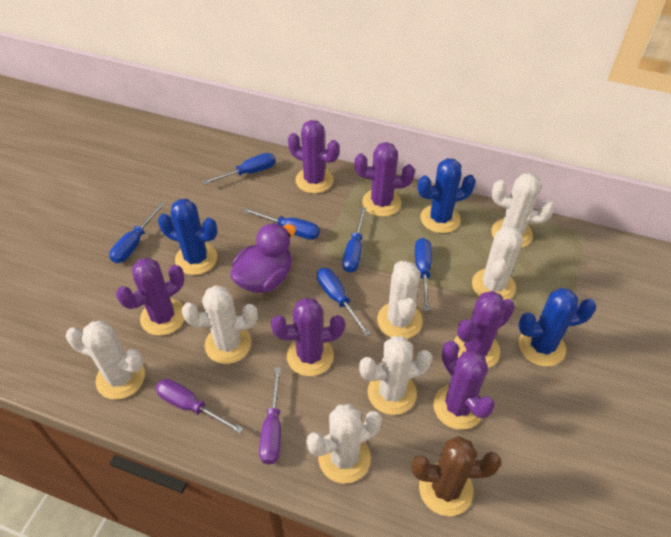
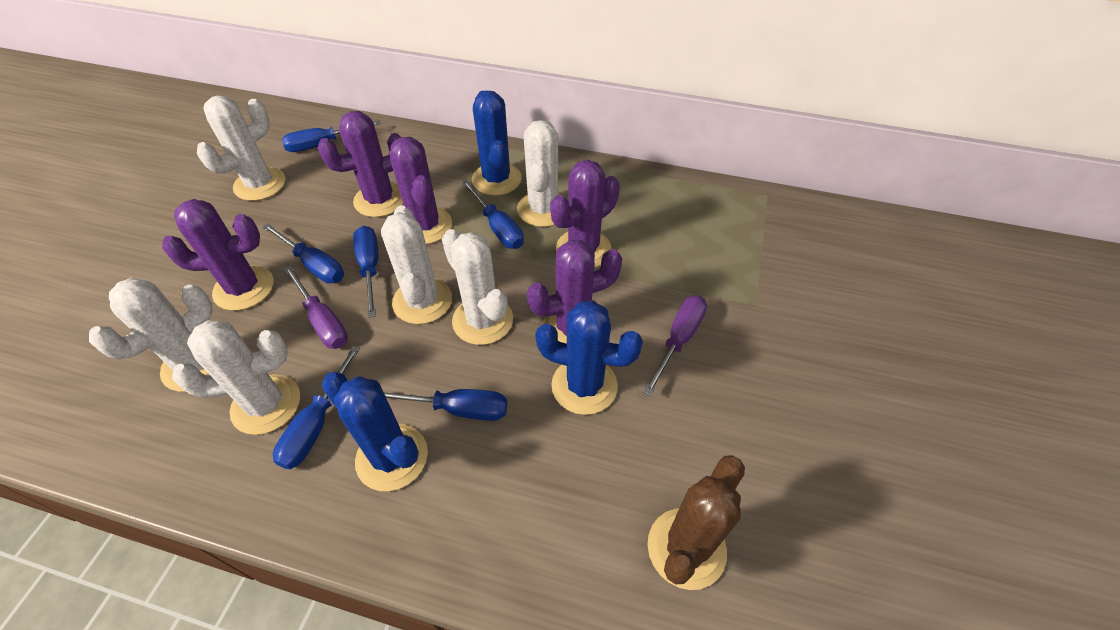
purple cactus: 6 -> 5
purple duck: 1 -> 0
white cactus: 7 -> 6

